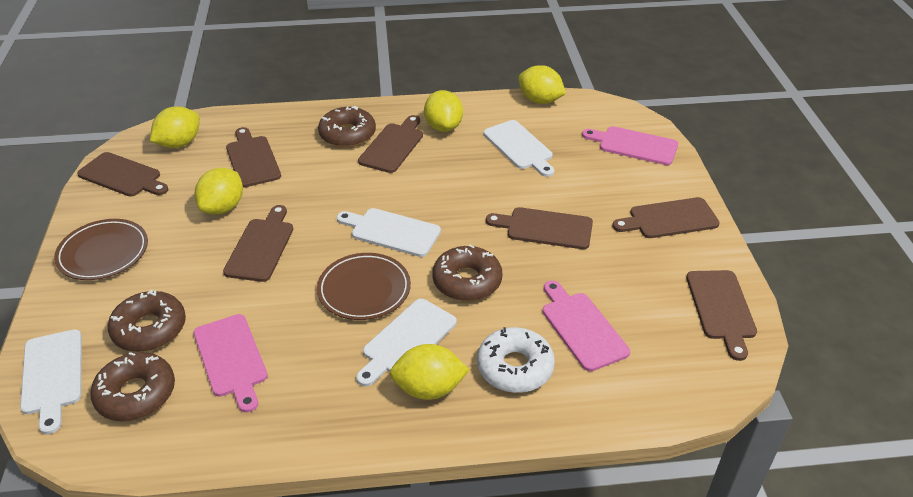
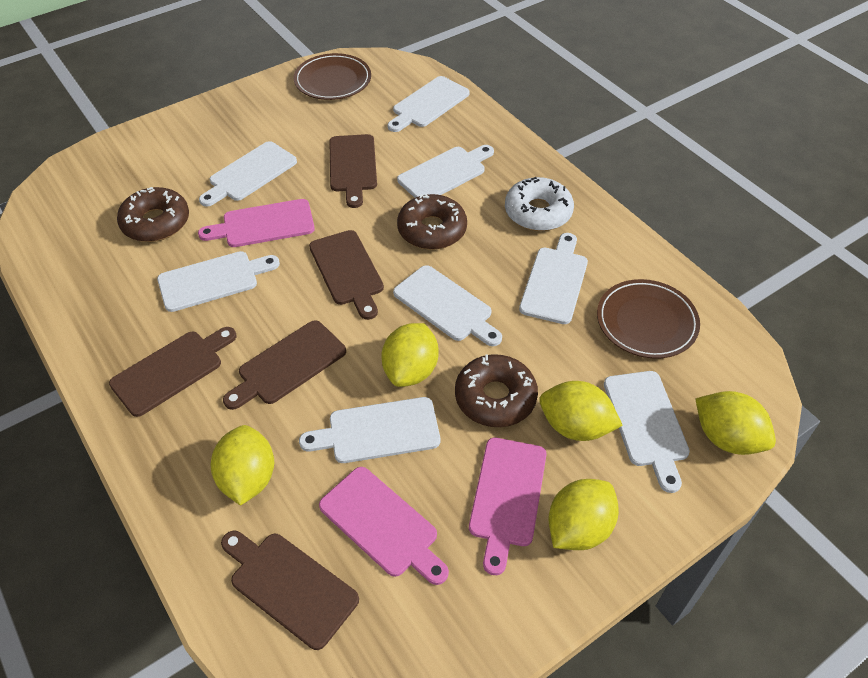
brown cutting board: 7 -> 5
brown donut: 4 -> 3
white cutting board: 4 -> 8

